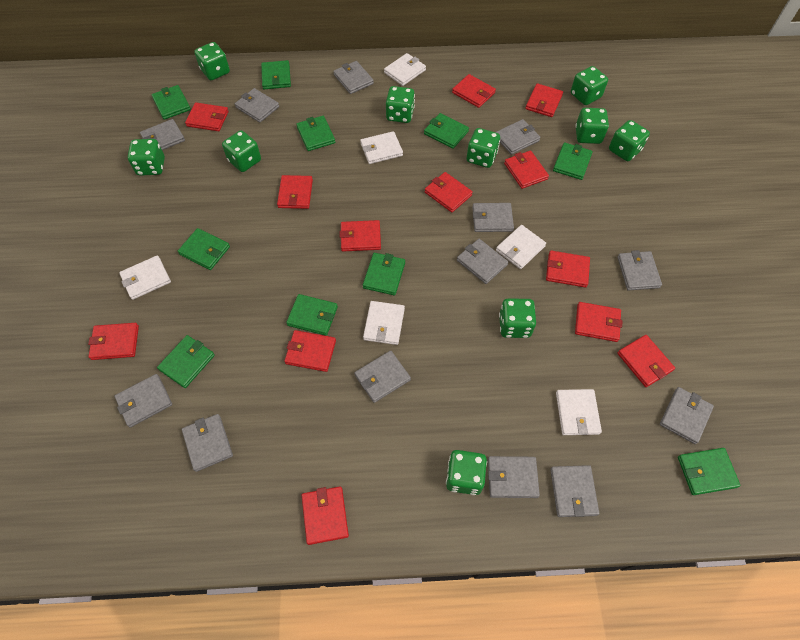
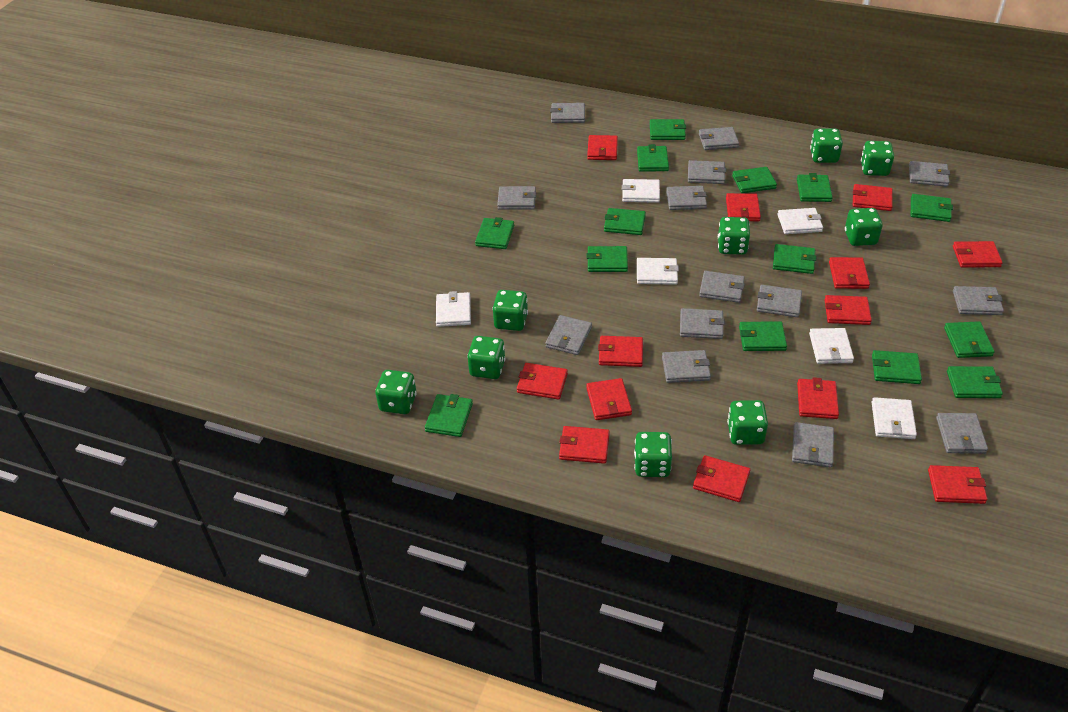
green dice: 10 -> 9
green wallet: 10 -> 14
grey wallet: 13 -> 14

